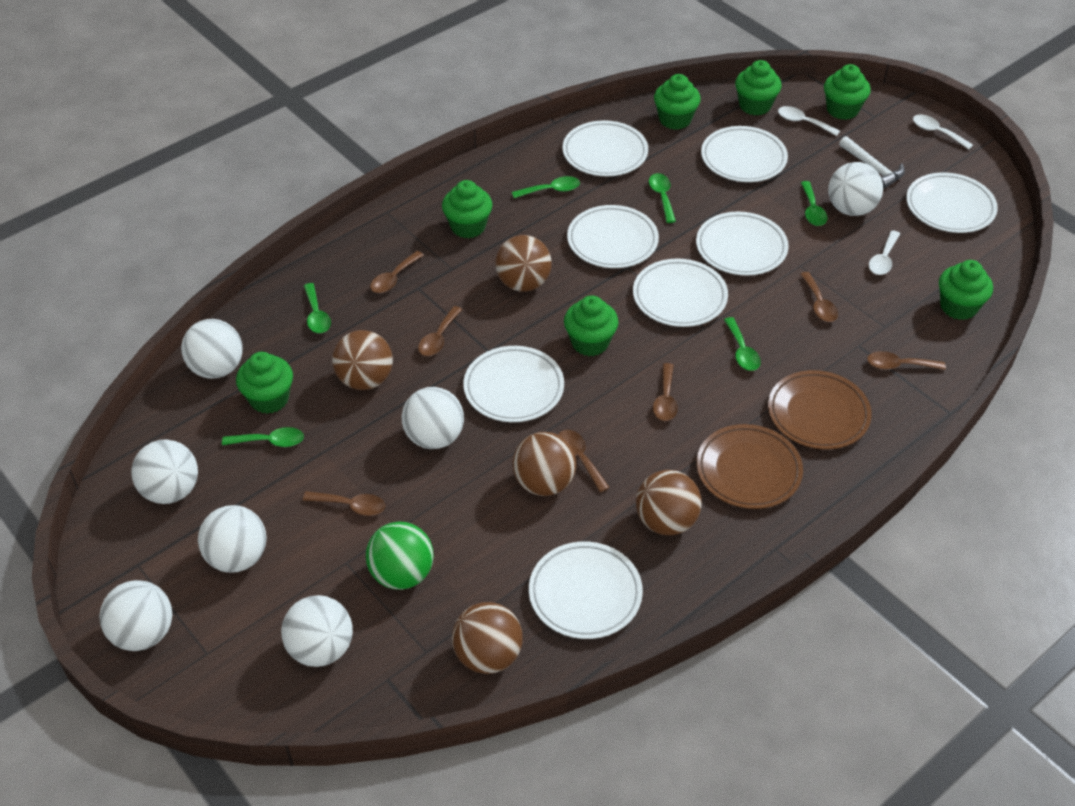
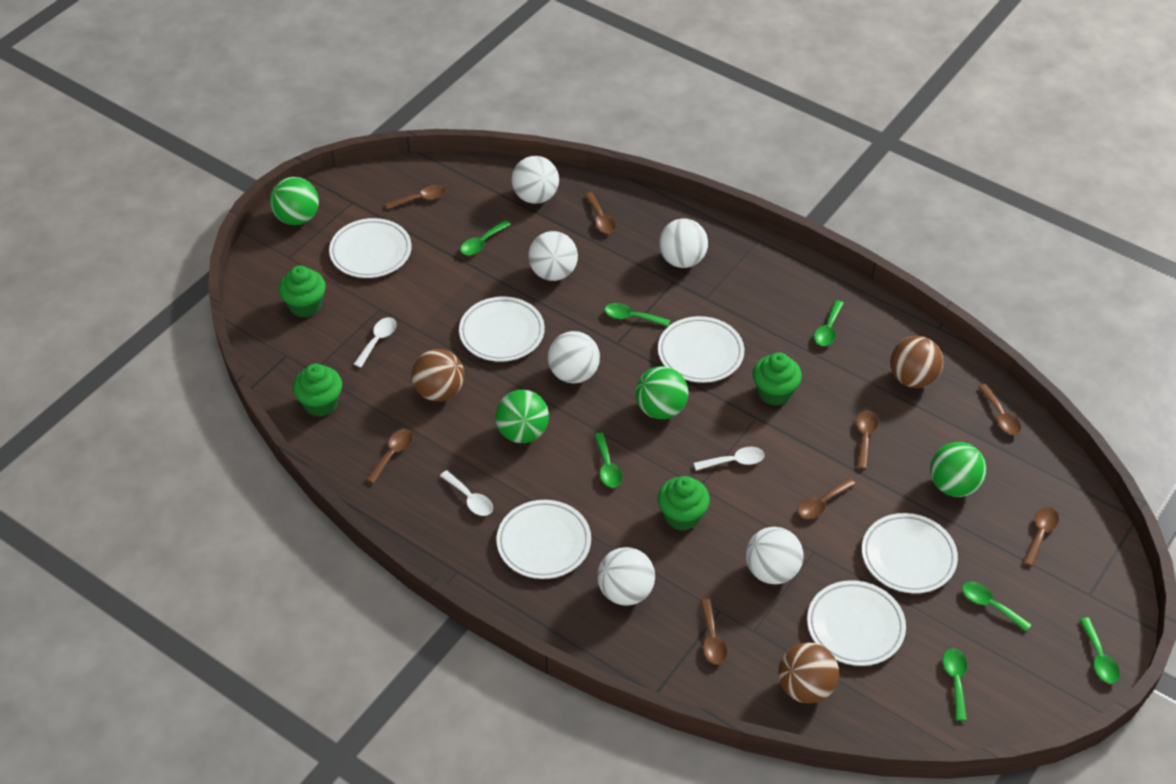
brown ball: 5 -> 3
brown plate: 2 -> 0
brown spoon: 7 -> 8
green ball: 1 -> 4
green cupcake: 7 -> 4
green spoon: 6 -> 7
white ball: 7 -> 6
white hammer: 1 -> 0
white plate: 8 -> 6

